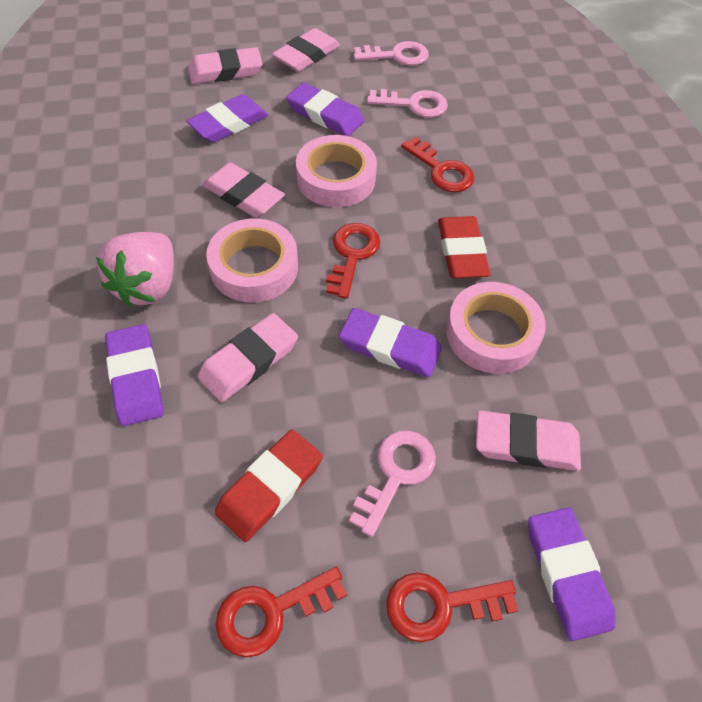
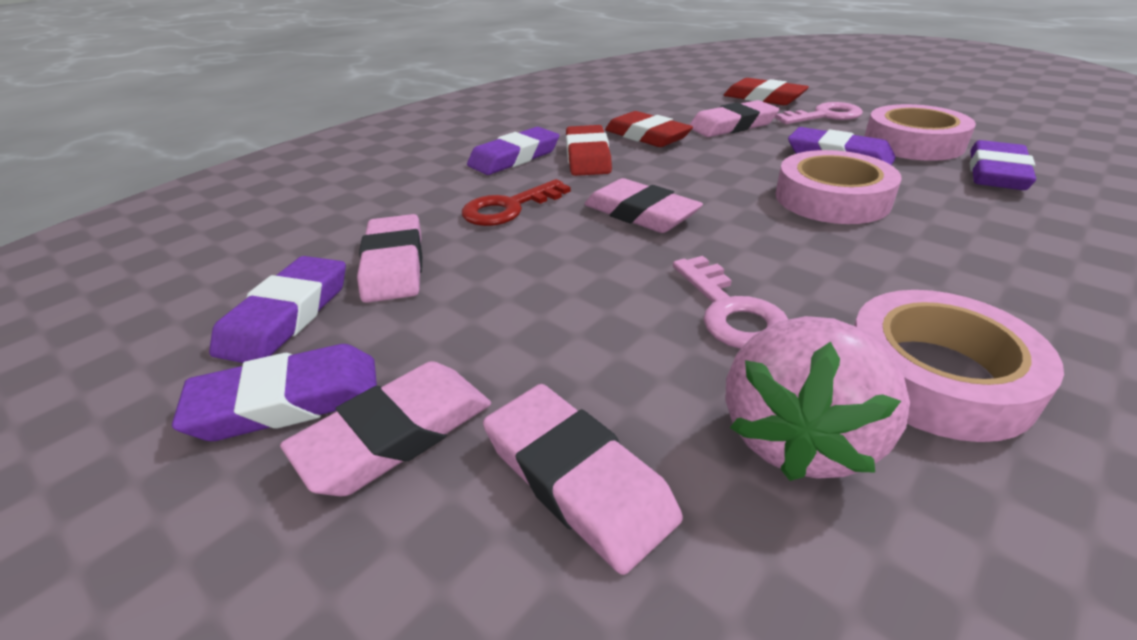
pink key: 3 -> 2
red eraser: 2 -> 3
red key: 4 -> 1

